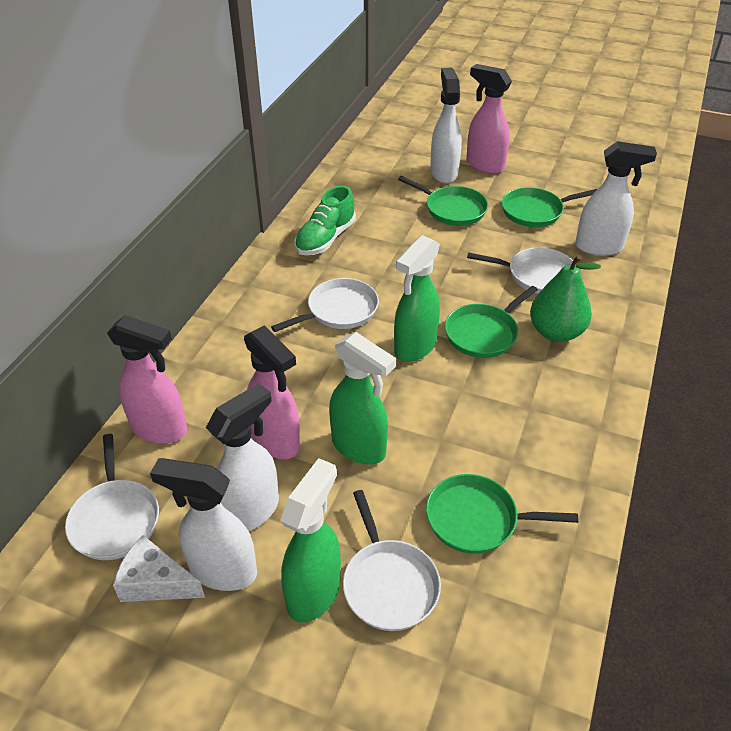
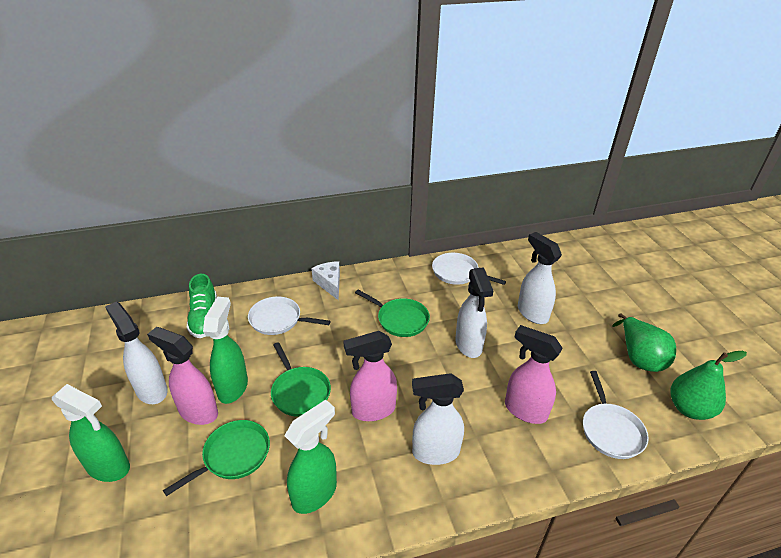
green pan: 4 -> 3
green pear: 1 -> 2
white pan: 4 -> 3

